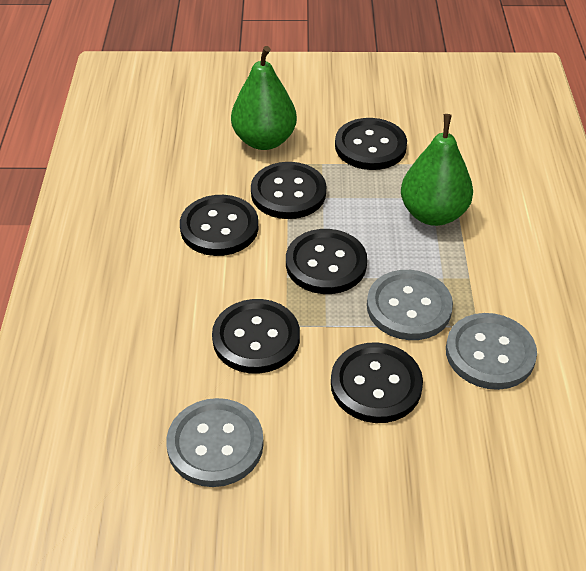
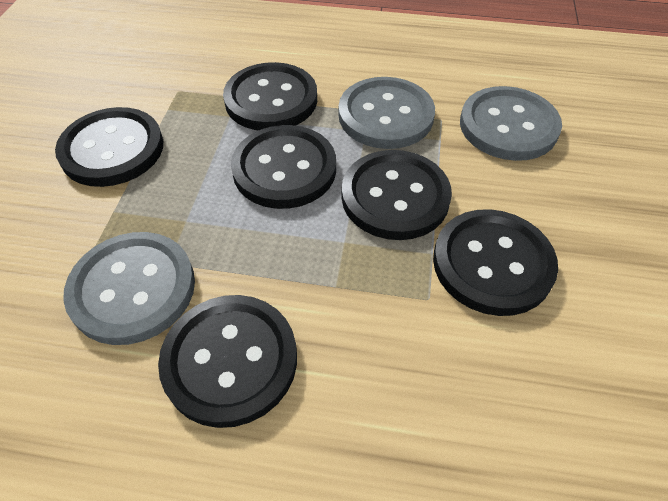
green pear: 2 -> 0

